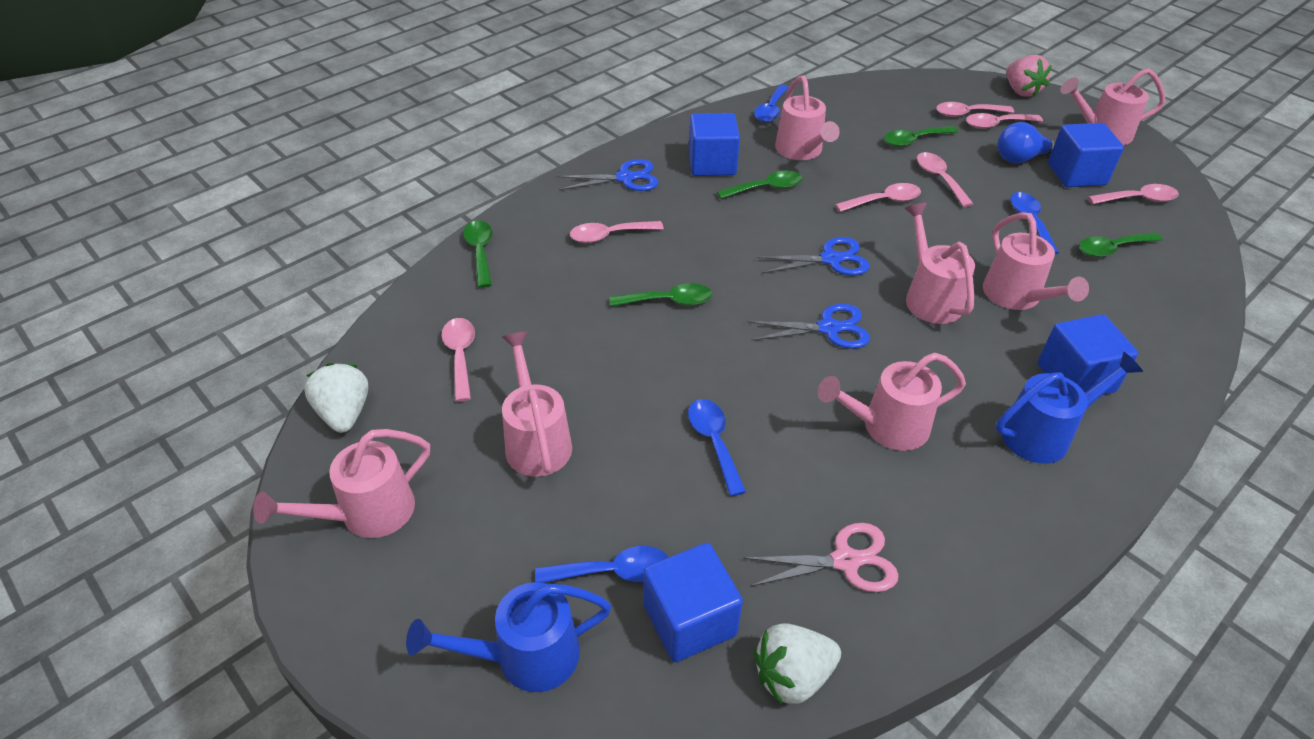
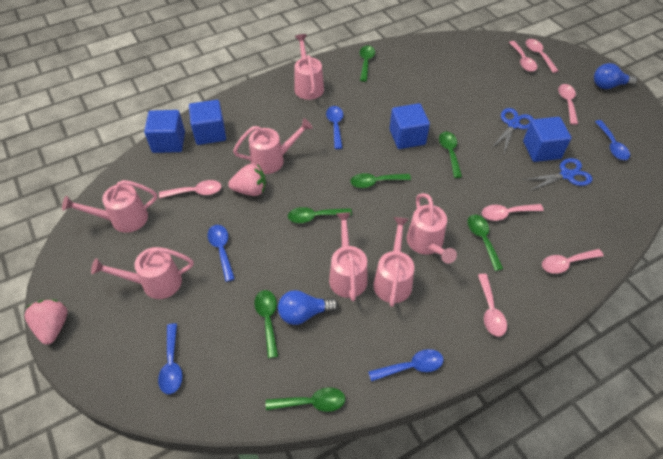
blue light bulb: 1 -> 2
blue scissors: 3 -> 2
blue spoon: 4 -> 5
blue watering can: 2 -> 0
green spoon: 5 -> 7
pink scissors: 1 -> 0
pink strawberry: 1 -> 2
white strawberry: 2 -> 0

